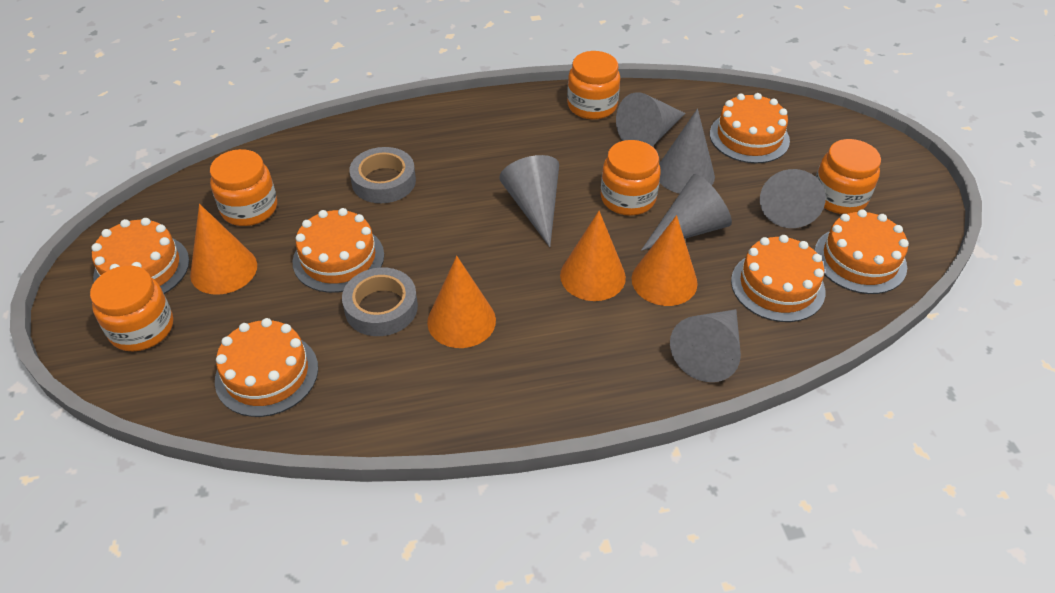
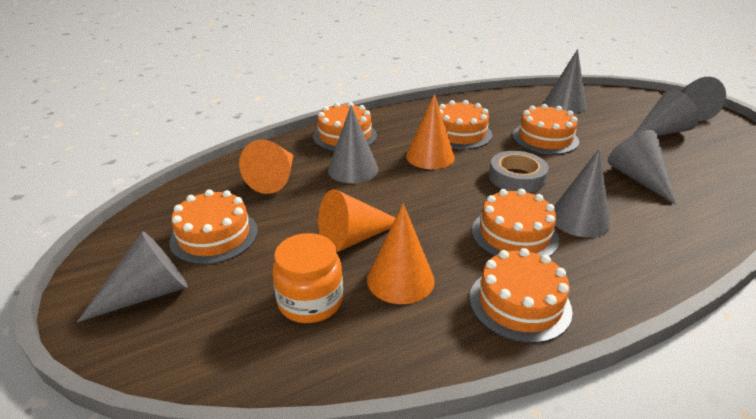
grey cone: 6 -> 7
grey tape: 2 -> 1
orange jar: 5 -> 1

